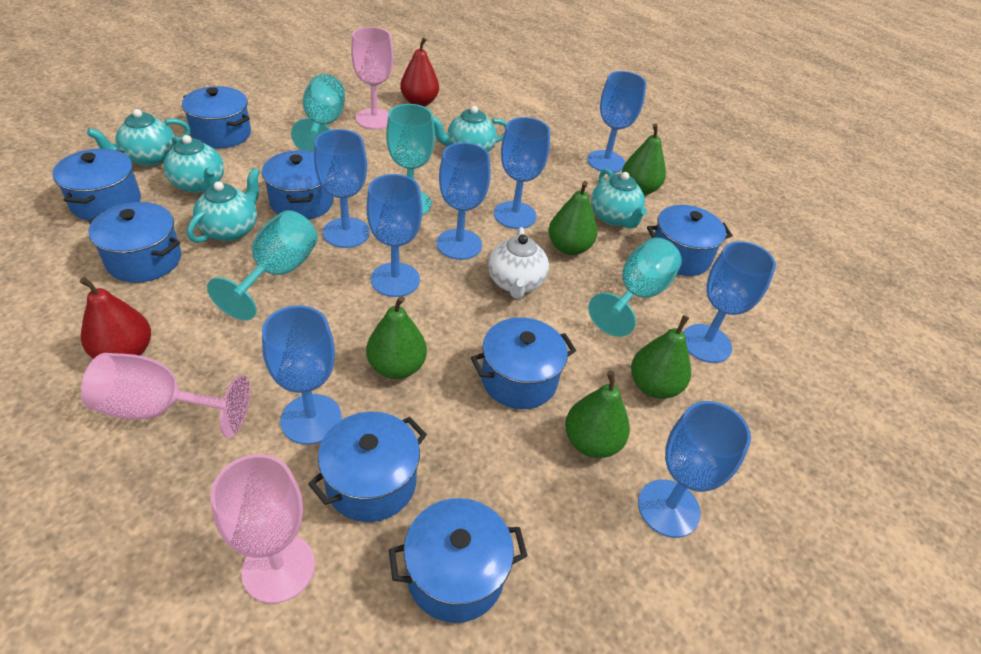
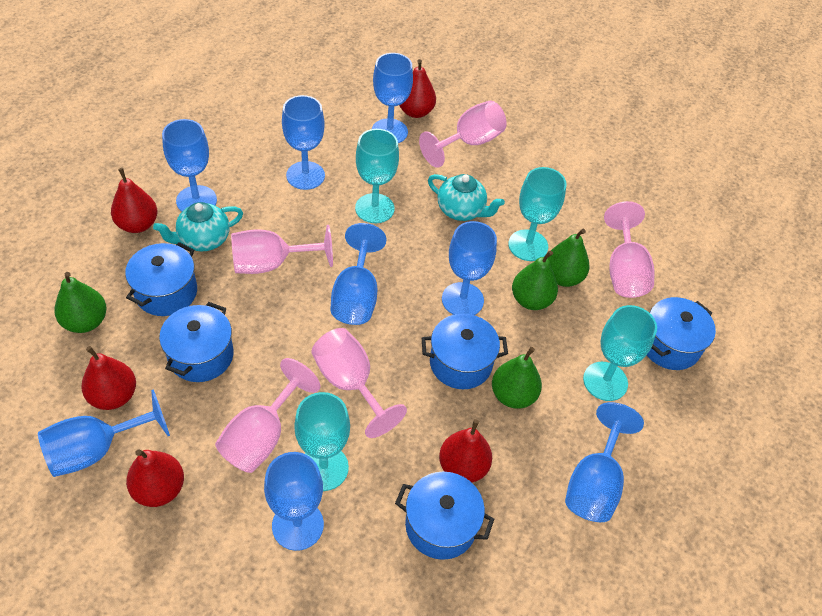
blue pot: 8 -> 5
green pear: 5 -> 4
pink goblet: 3 -> 5
red pear: 2 -> 5
turquoise teapot: 5 -> 2
white teapot: 1 -> 0

